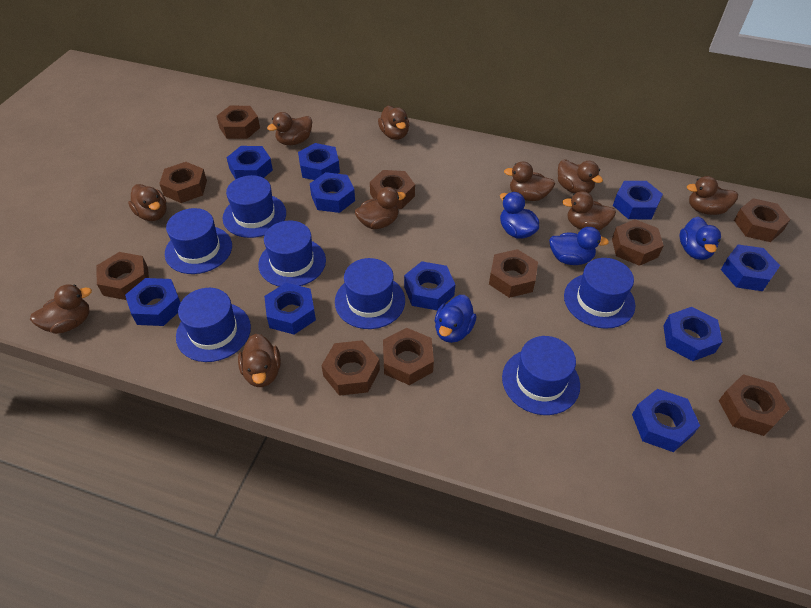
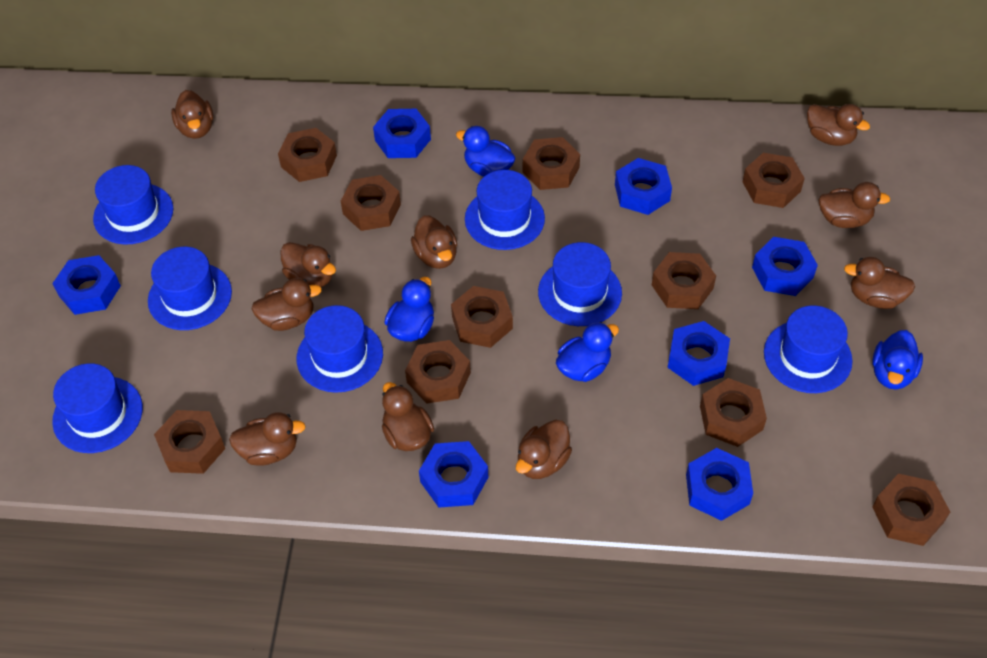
blue nut: 10 -> 7

